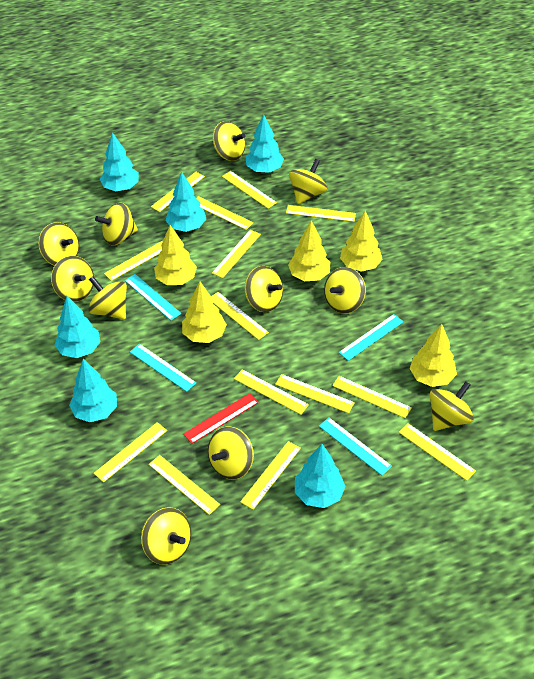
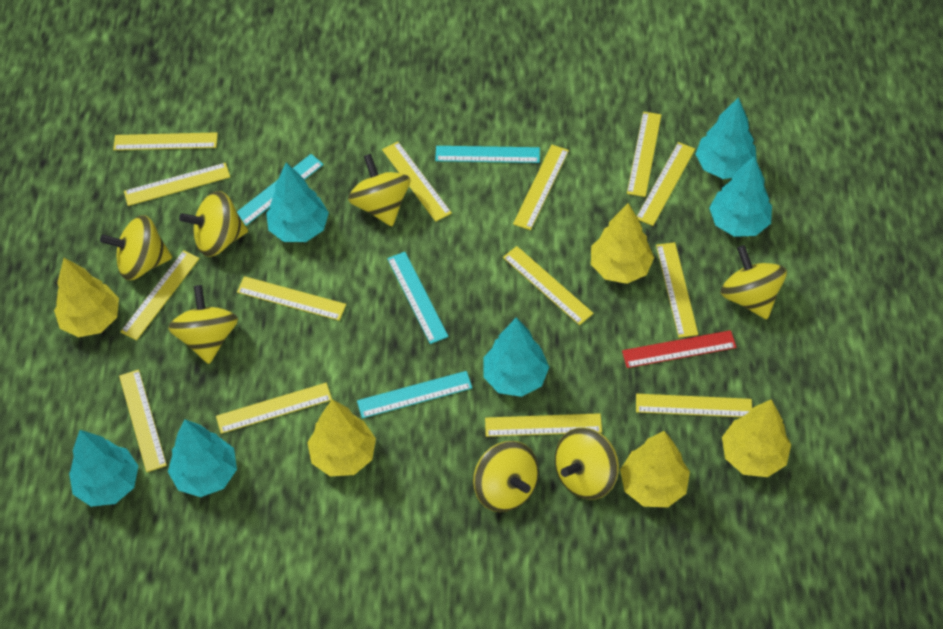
yellow spinning top: 11 -> 7

